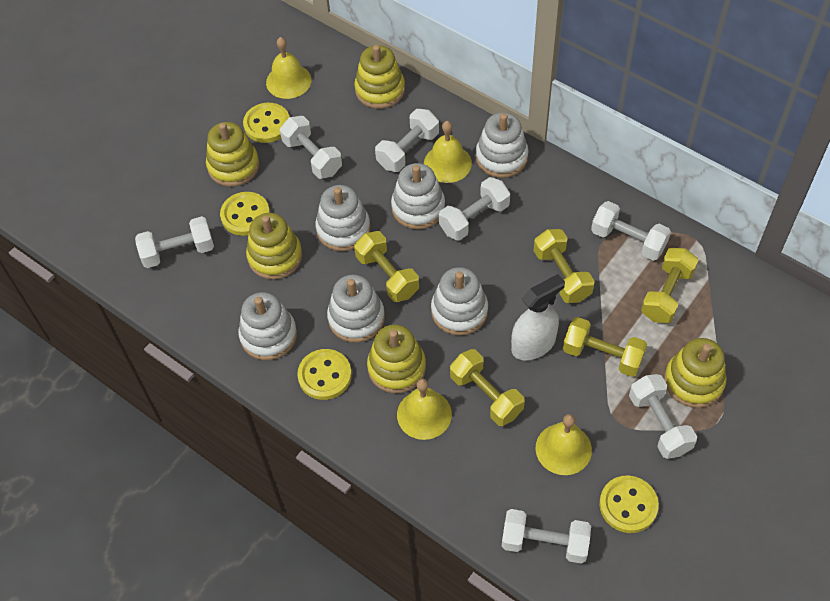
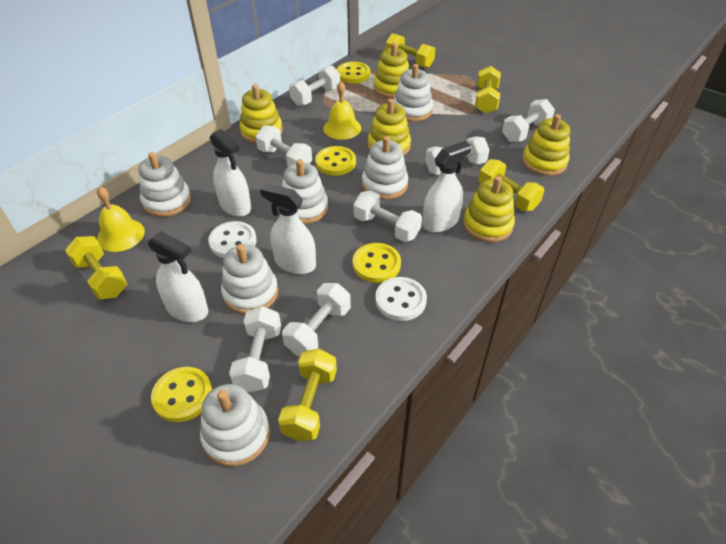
white button: 0 -> 2
white spray bottle: 1 -> 4
yellow bell: 4 -> 2

